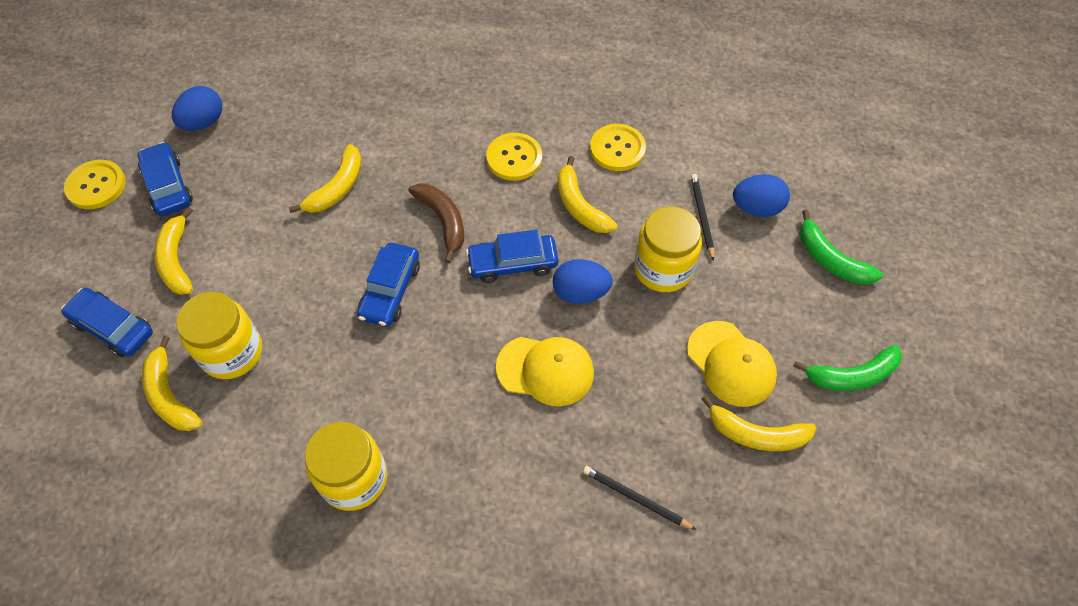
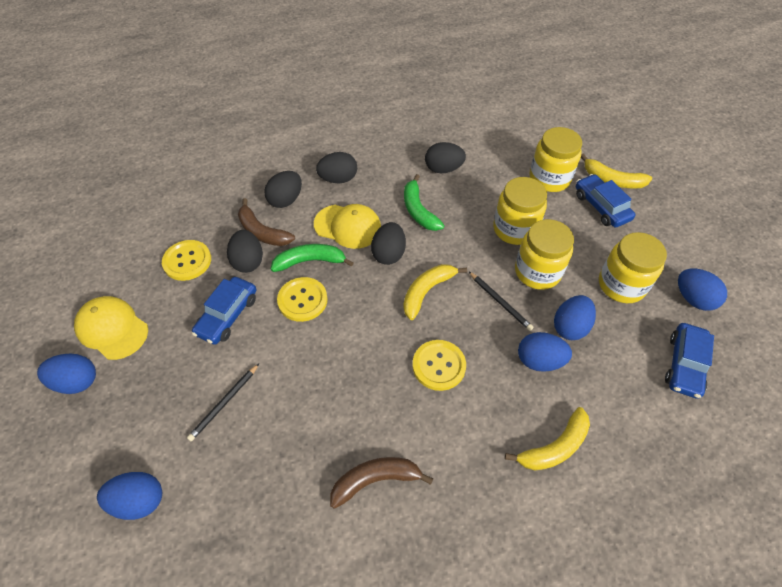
black egg: 0 -> 5
blue car: 4 -> 3
blue egg: 3 -> 5
brown banana: 1 -> 2
yellow banana: 5 -> 3
yellow jar: 3 -> 4

